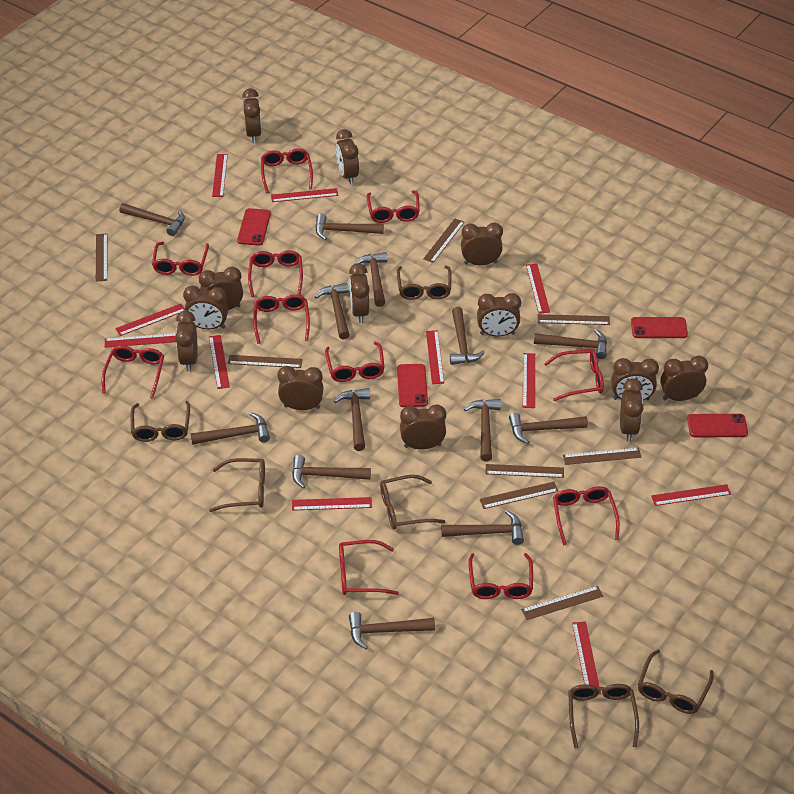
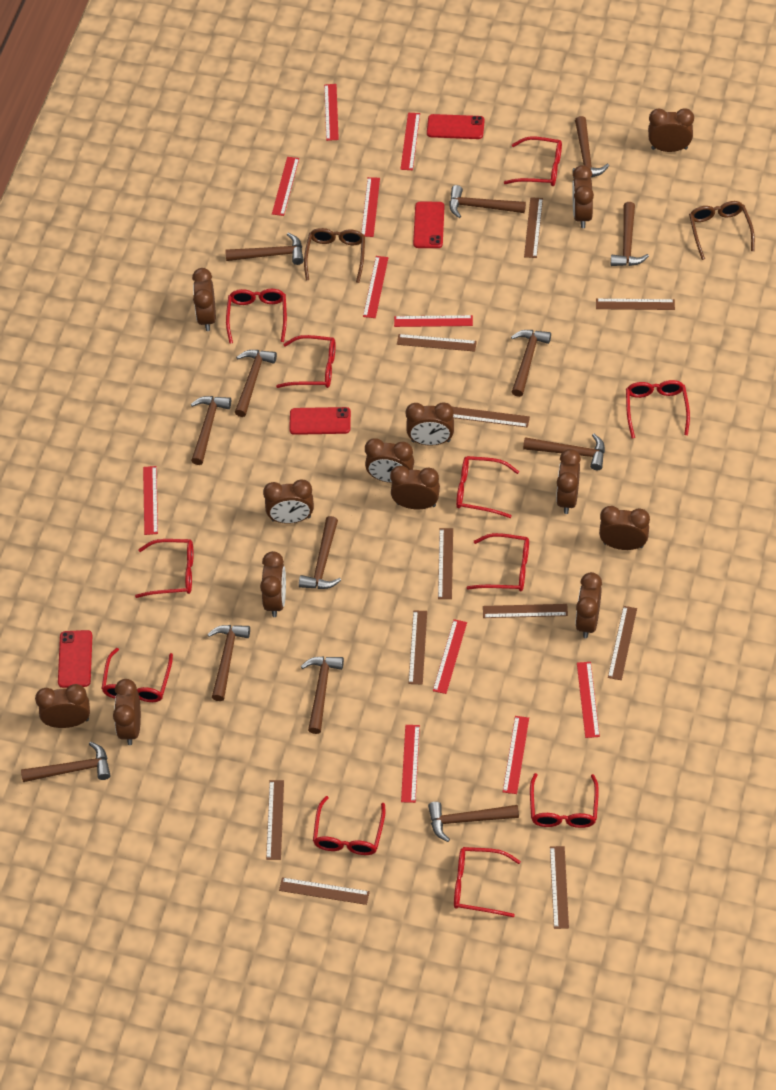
brown glasses: 6 -> 2
brown ruler: 8 -> 11

